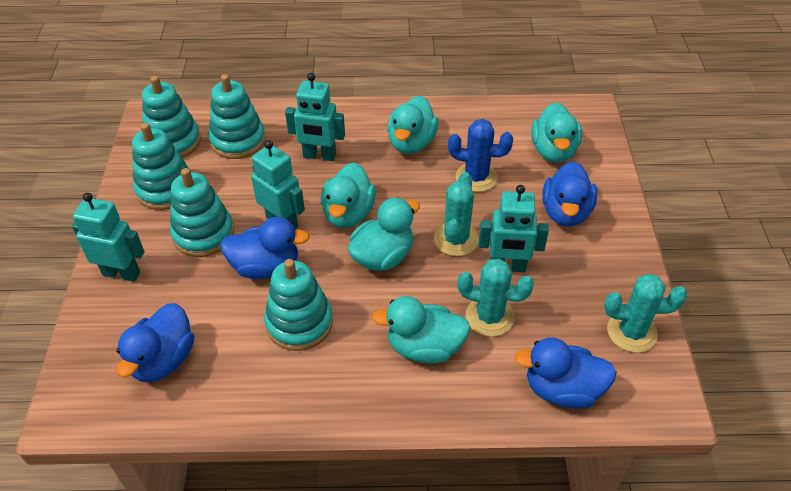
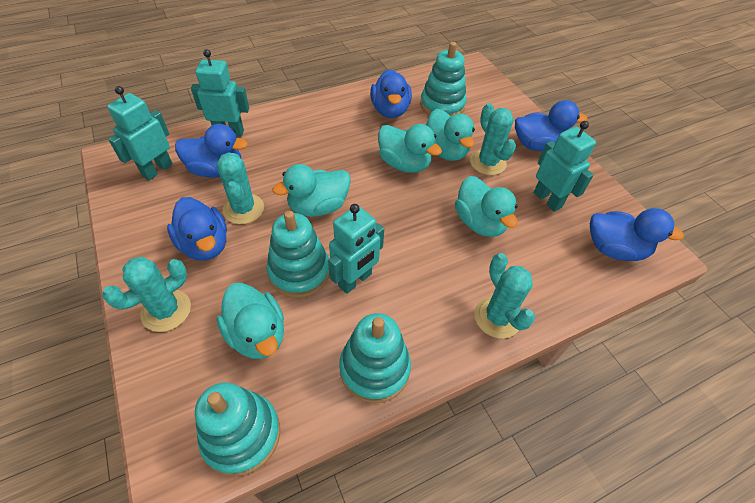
blue cactus: 1 -> 0
blue duck: 4 -> 5
turquoise cactus: 3 -> 4
turquoise stacking toy: 5 -> 4

